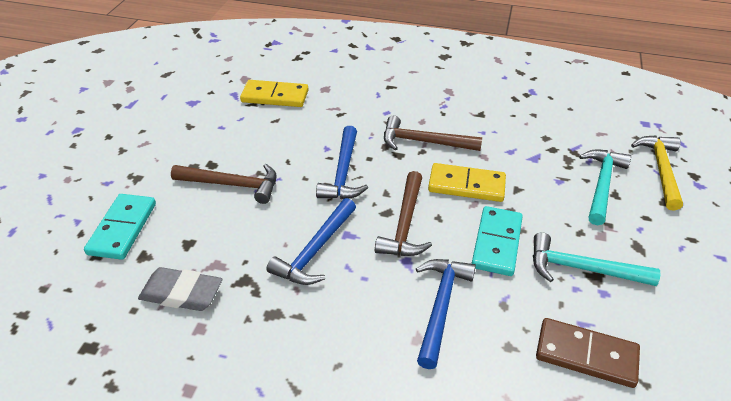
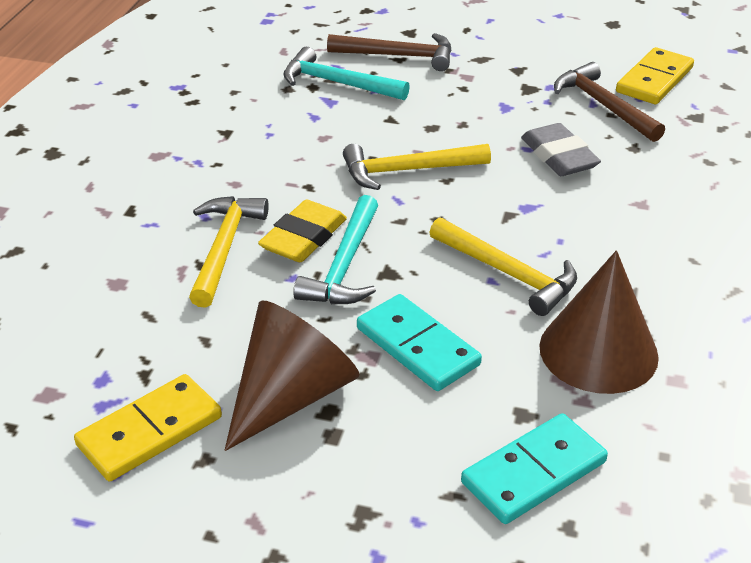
blue hammer: 3 -> 0
brown cone: 0 -> 2
brown domino: 1 -> 0
brown hammer: 3 -> 2
yellow eraser: 0 -> 1
yellow hammer: 1 -> 3

